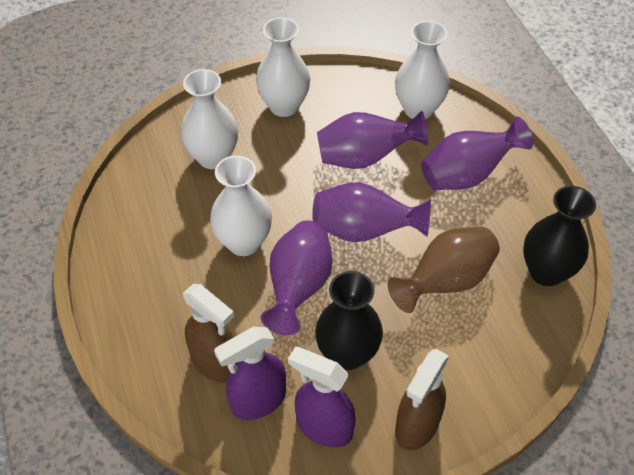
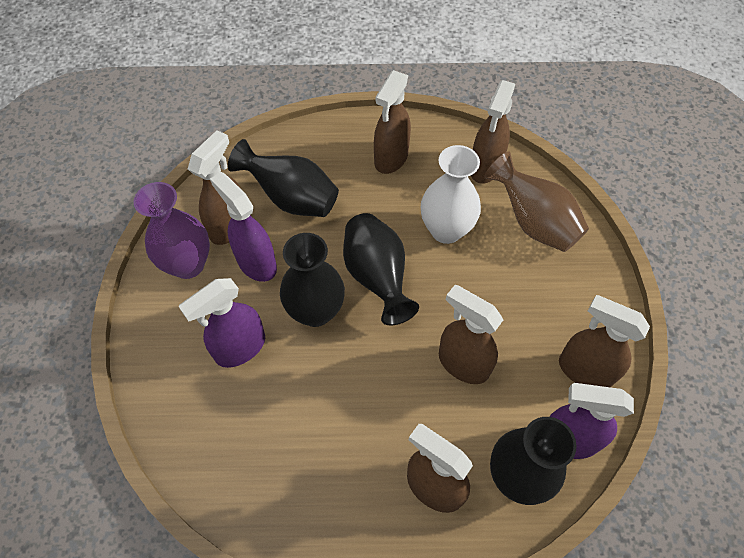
black vase: 2 -> 4
brown spray bottle: 2 -> 6
purple spray bottle: 2 -> 3
purple vase: 4 -> 1
white vase: 4 -> 1

